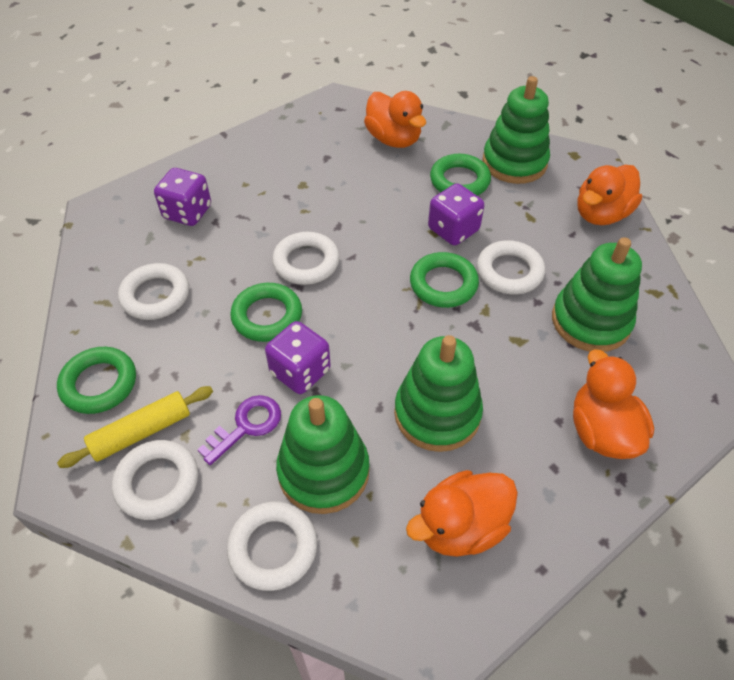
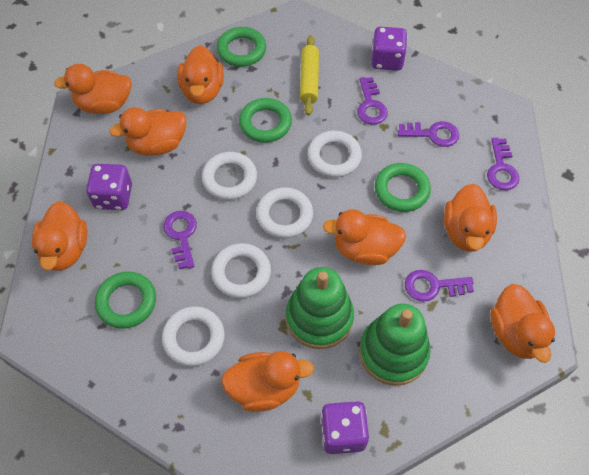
green stacking toy: 4 -> 2
orange duck: 4 -> 8
purple key: 1 -> 5

